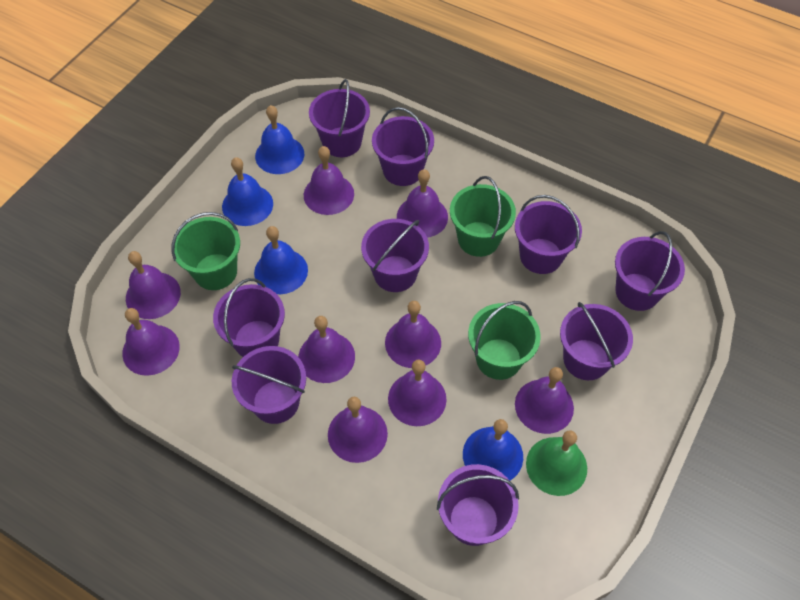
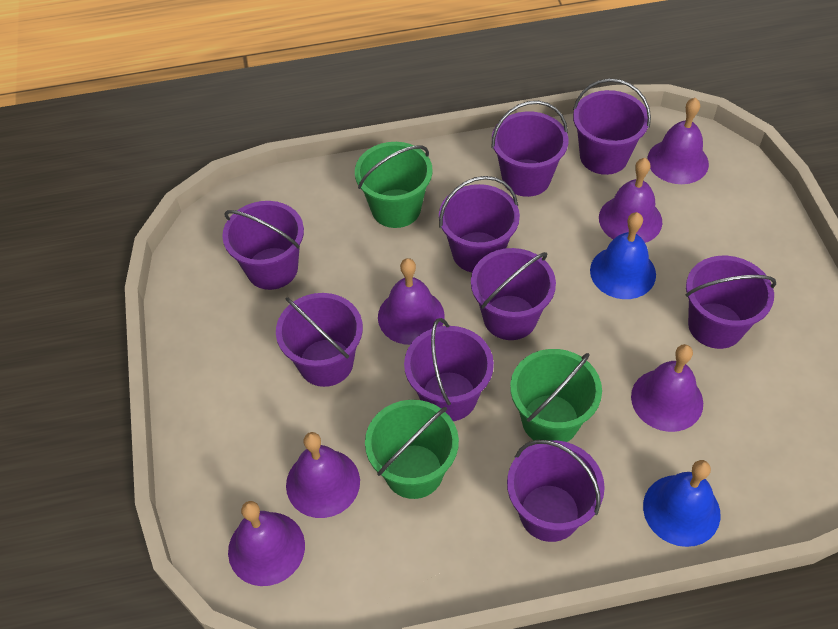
blue bell: 4 -> 2
green bell: 1 -> 0
purple bell: 9 -> 6

